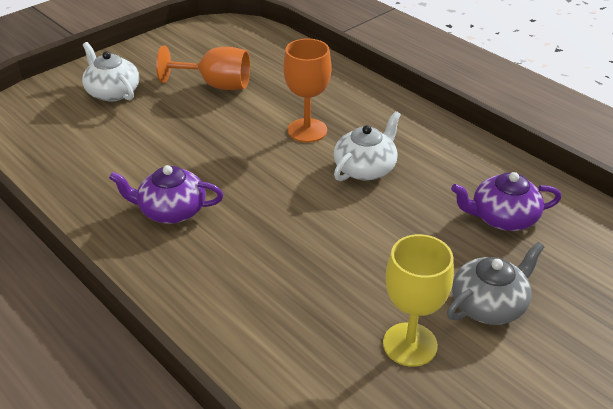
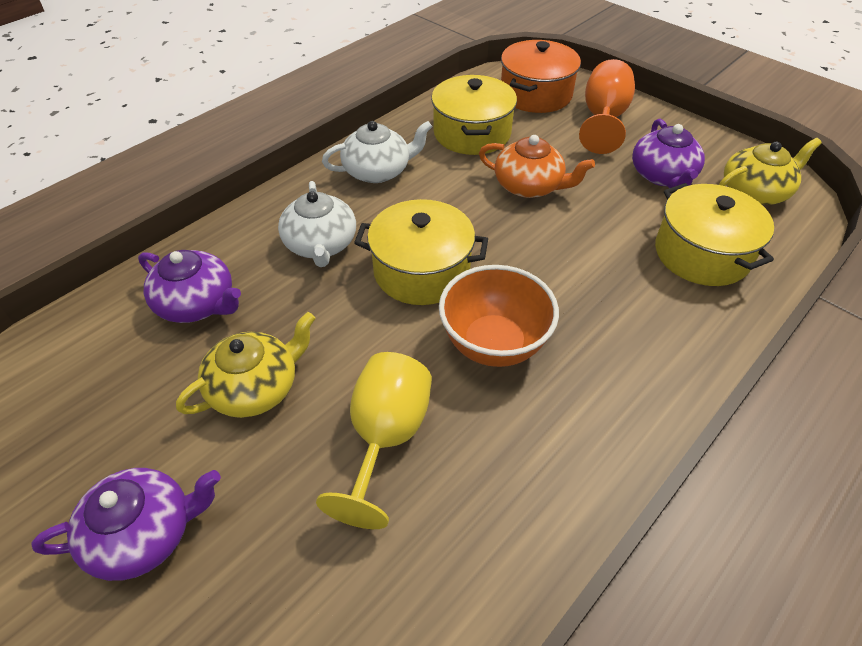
grey teapot: 1 -> 0
orange bowl: 0 -> 1
orange goblet: 2 -> 1
orange pot: 0 -> 1
orange teapot: 0 -> 1
purple teapot: 2 -> 3
yellow pot: 0 -> 3
yellow teapot: 0 -> 2

